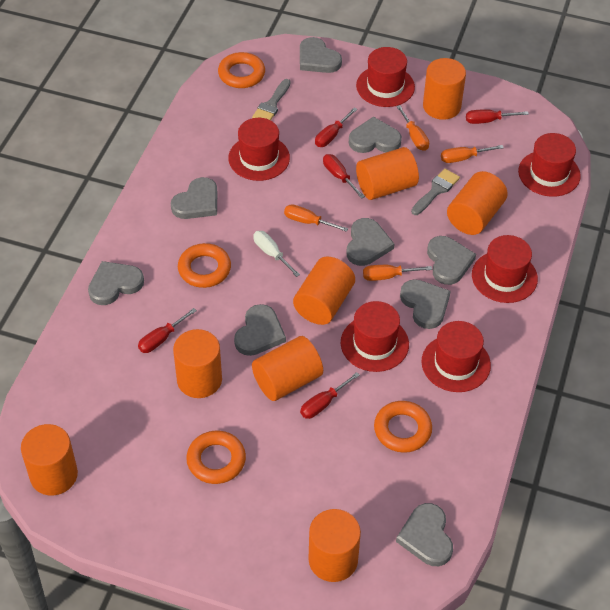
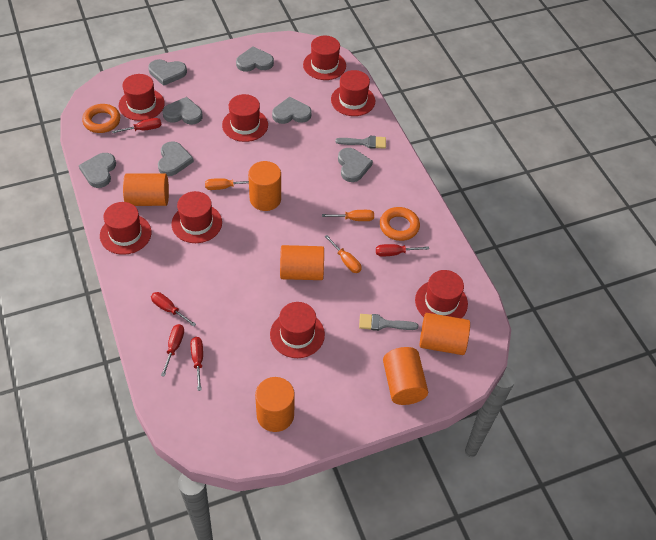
grey heart: 9 -> 7
orange cylinder: 8 -> 6
orange ring: 4 -> 2
orange screwdriver: 4 -> 3
red hat: 6 -> 8
white screwdriver: 1 -> 0

